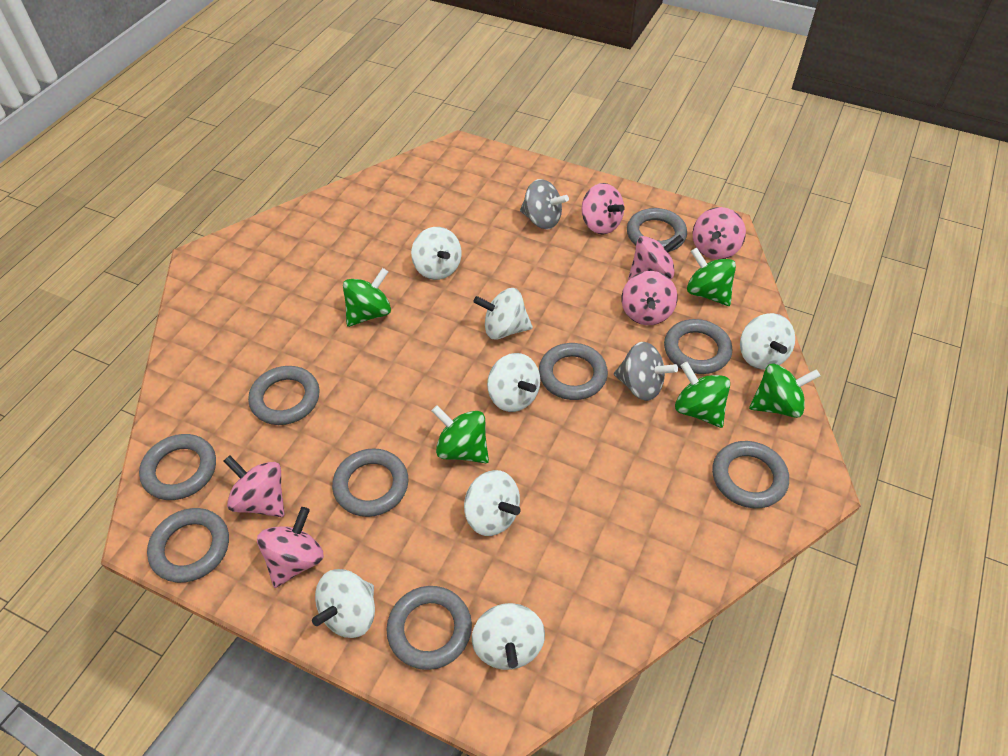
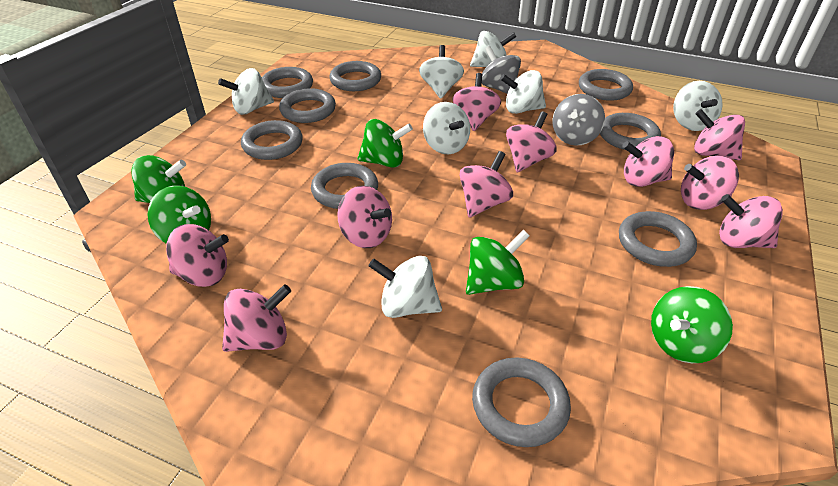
pink spinning top: 6 -> 10

